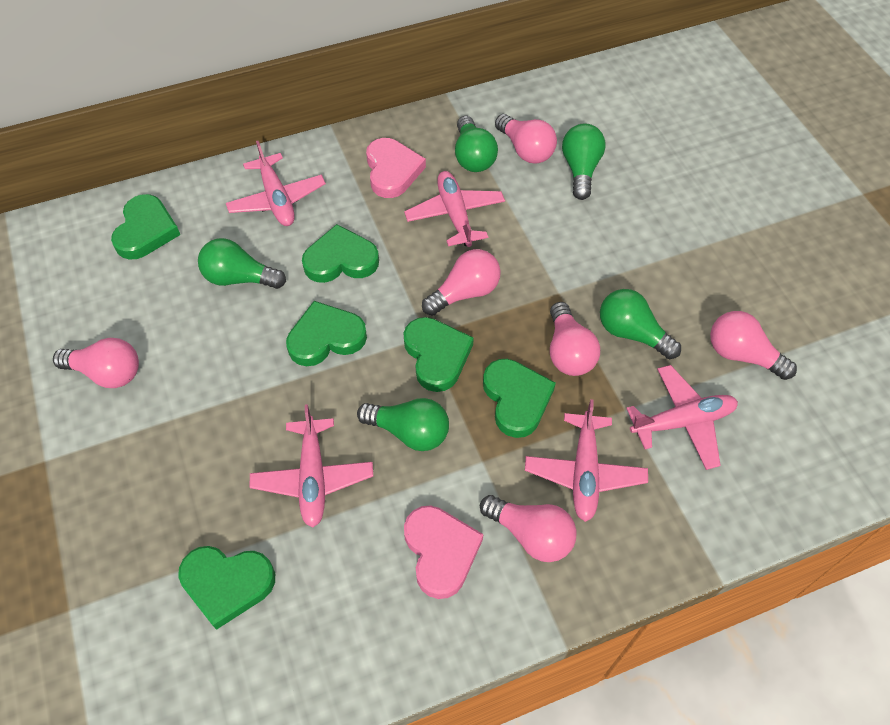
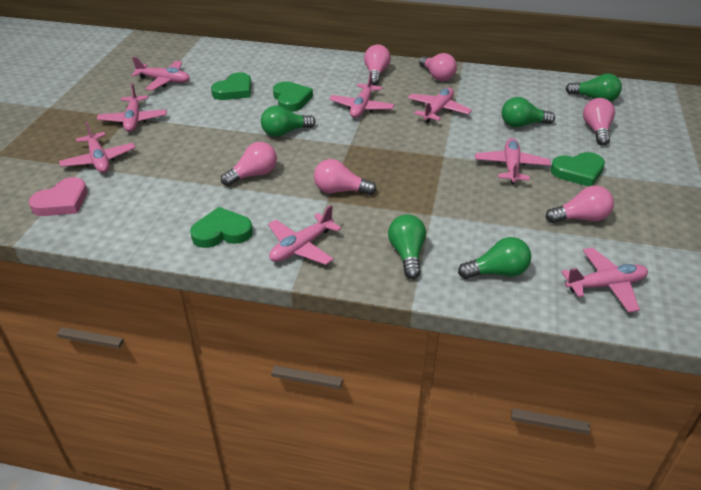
green heart: 6 -> 4
pink heart: 2 -> 1
pink plane: 5 -> 8

